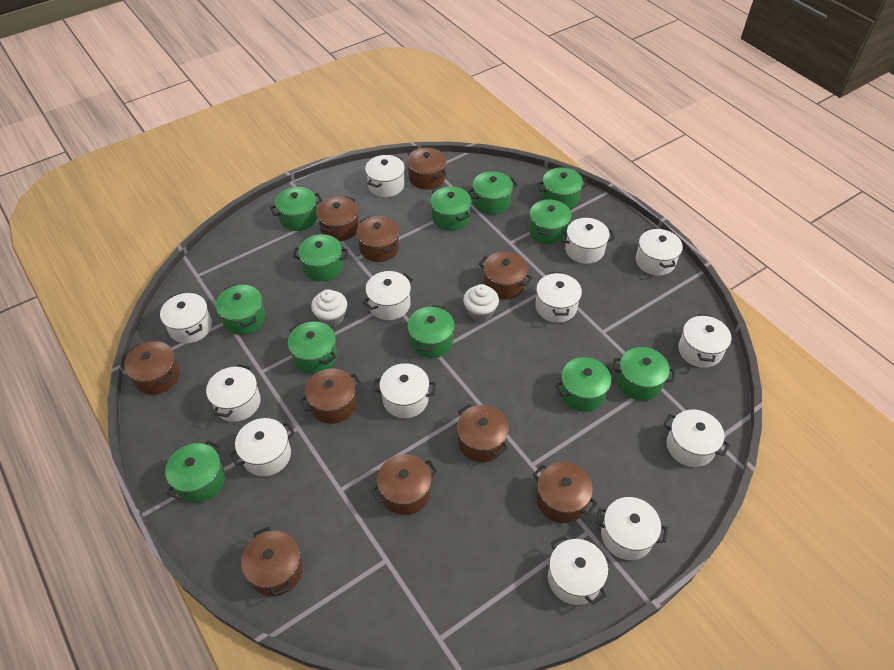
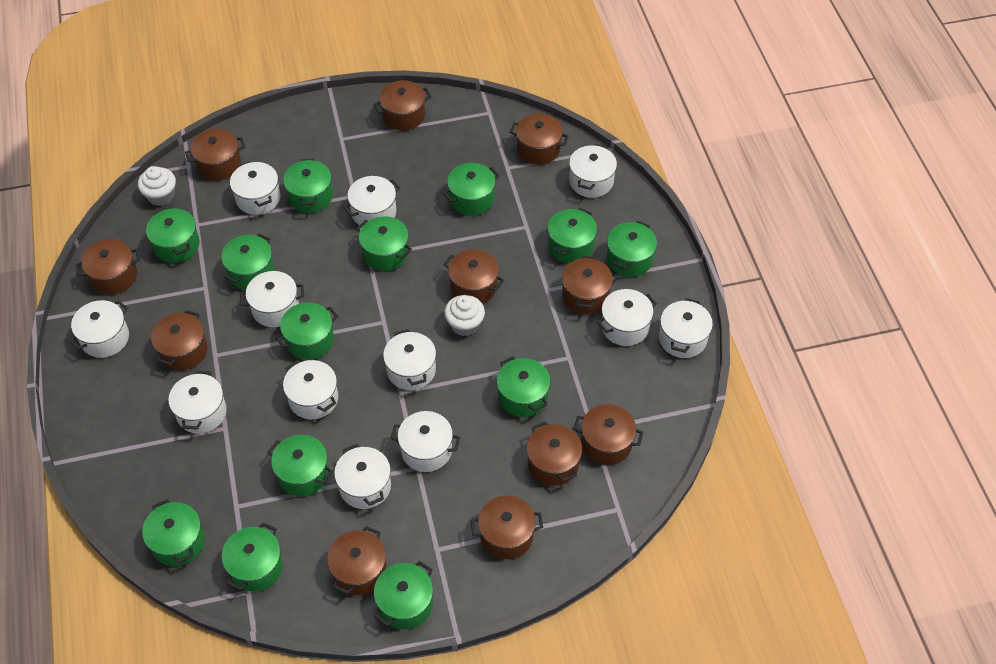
brown pot: 10 -> 11
green pot: 12 -> 13
white pot: 13 -> 12

